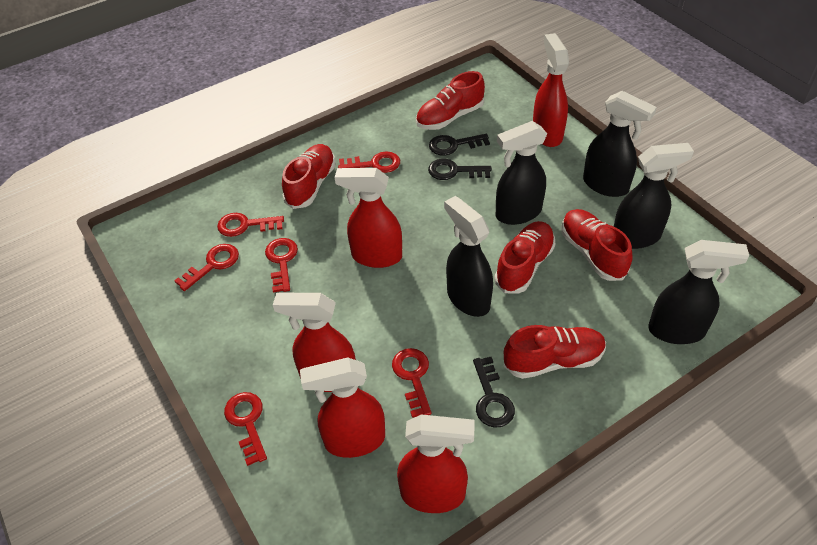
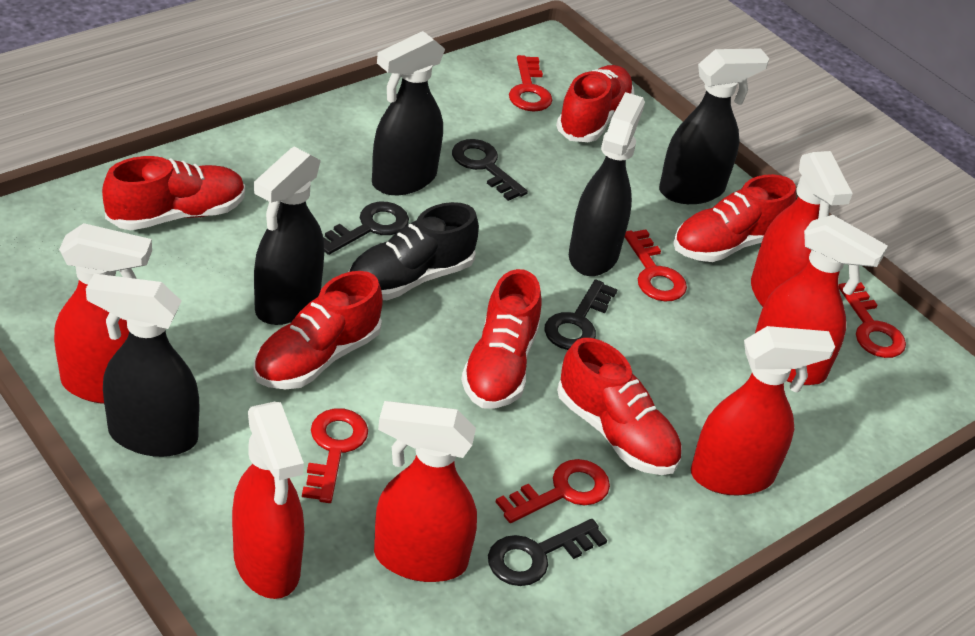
black key: 3 -> 4
black shoe: 0 -> 1
red key: 6 -> 5
red shoe: 5 -> 6
red spray bottle: 5 -> 6

